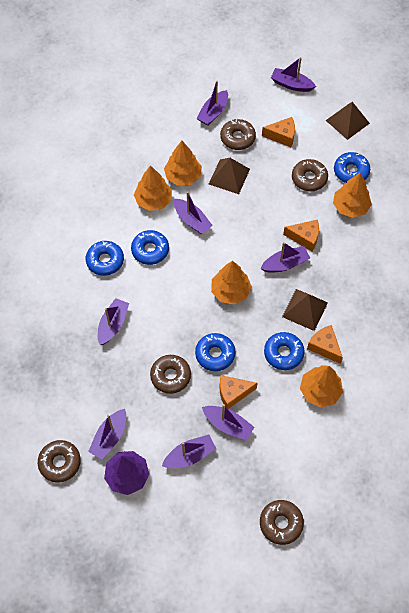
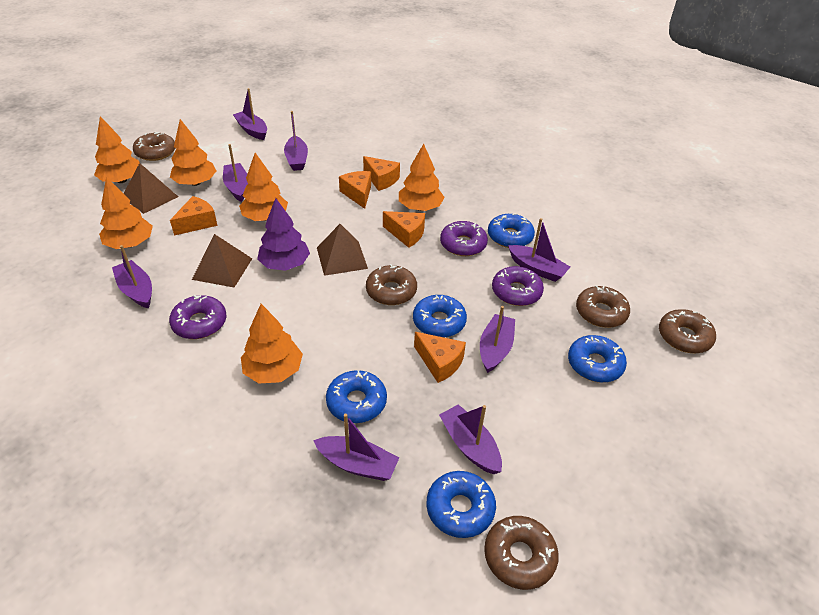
orange cheese: 4 -> 5
orange tree: 5 -> 6
purple donut: 0 -> 3

